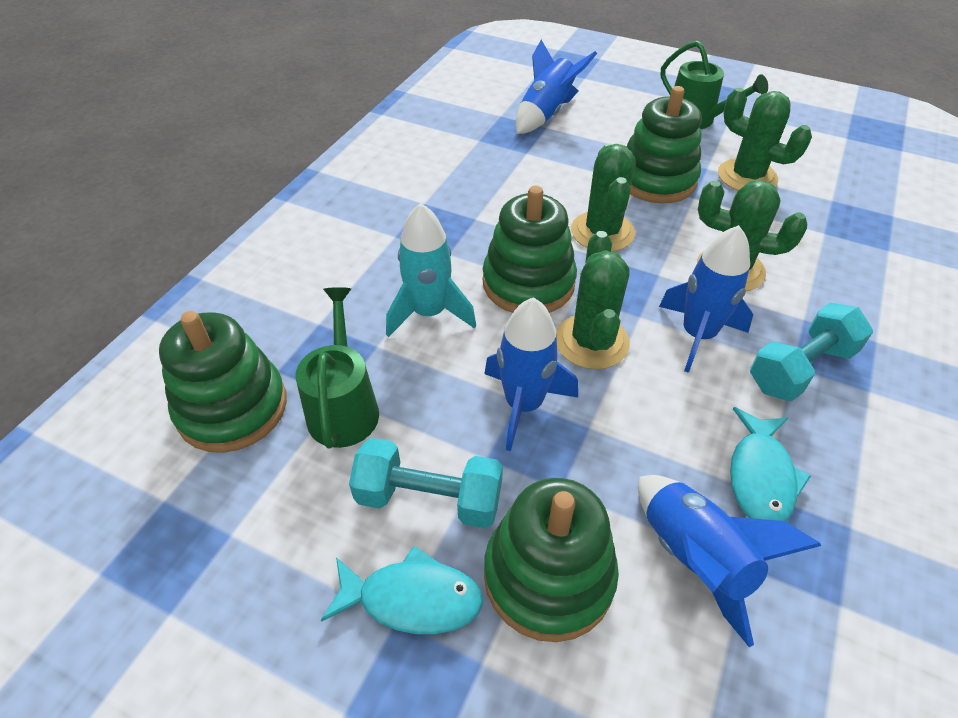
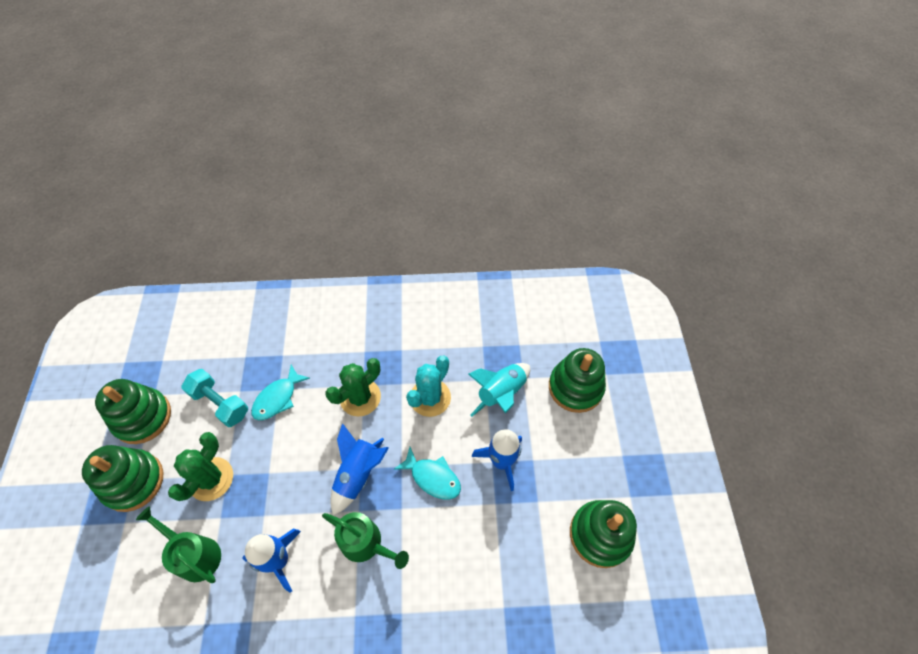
blue rocket: 4 -> 3
green cactus: 4 -> 2
turquoise cactus: 0 -> 1
turquoise dumbbell: 2 -> 1

